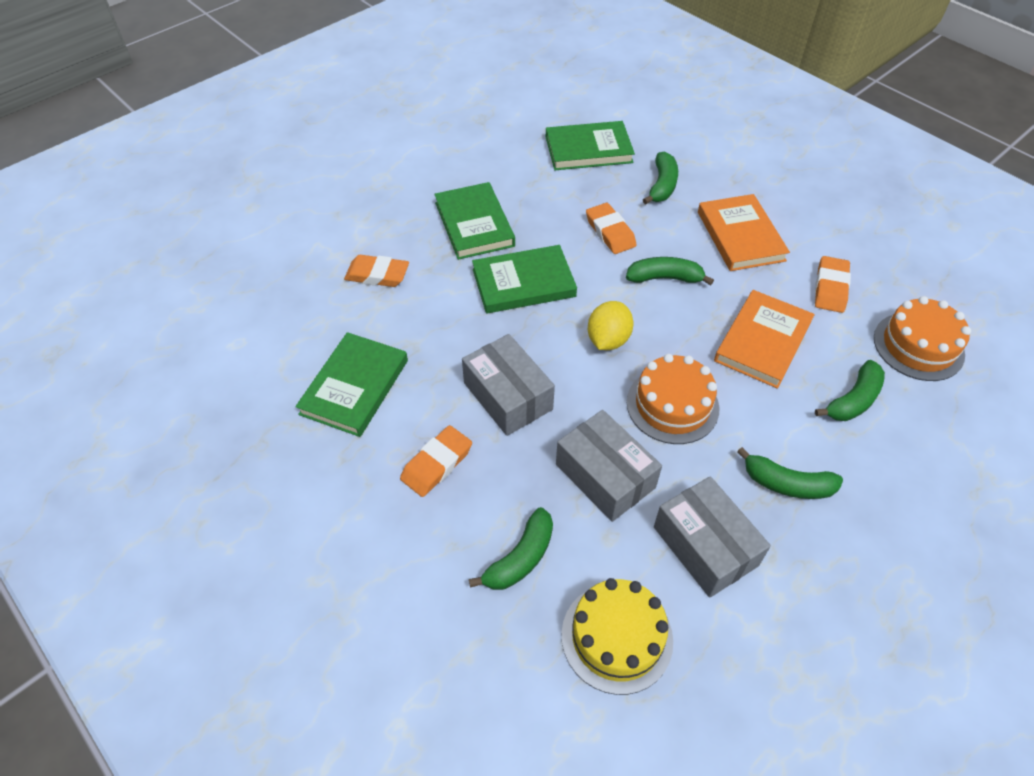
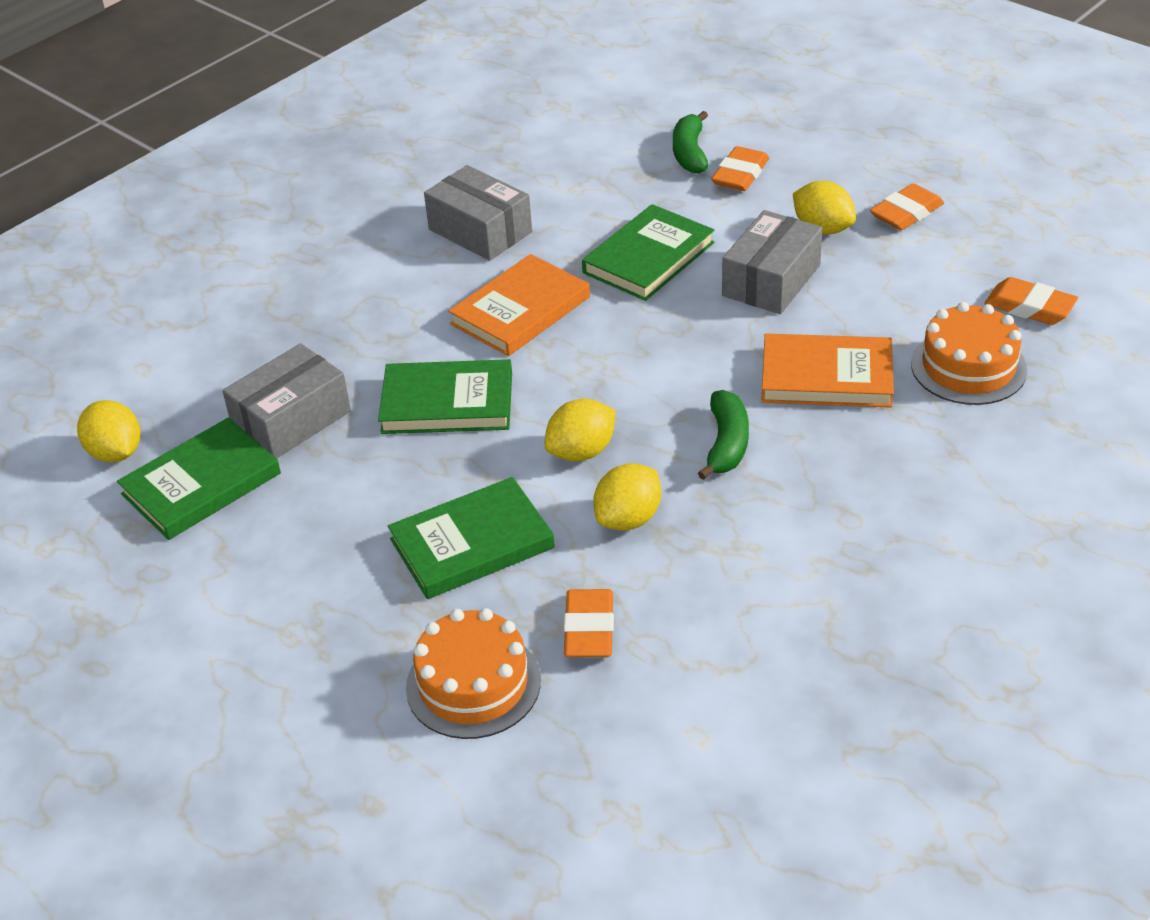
green banana: 5 -> 2
yellow cake: 1 -> 0
yellow lemon: 1 -> 4

